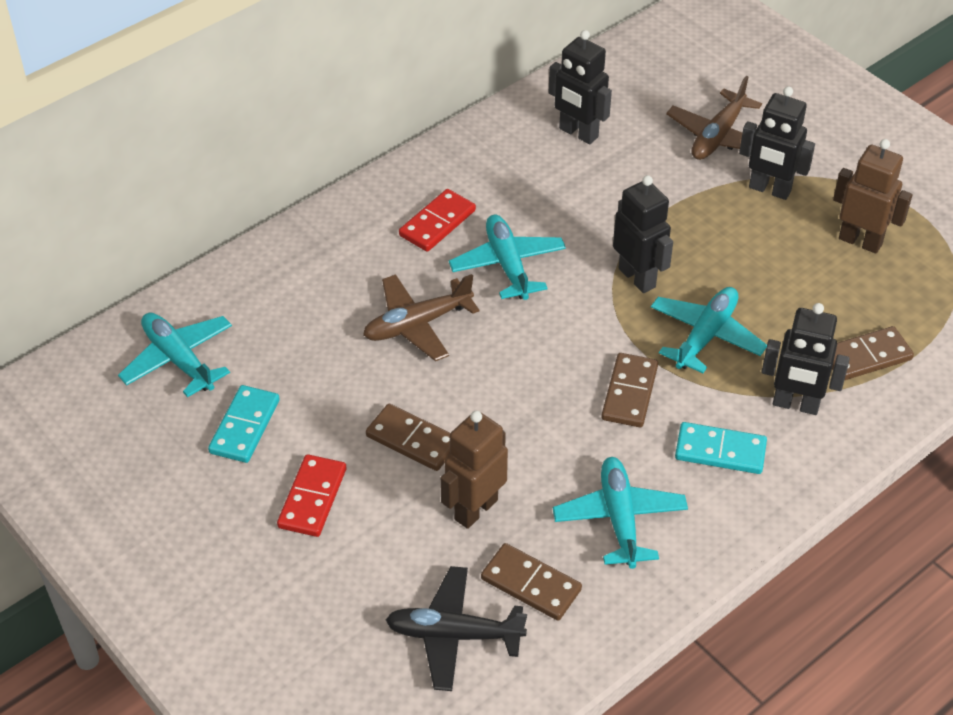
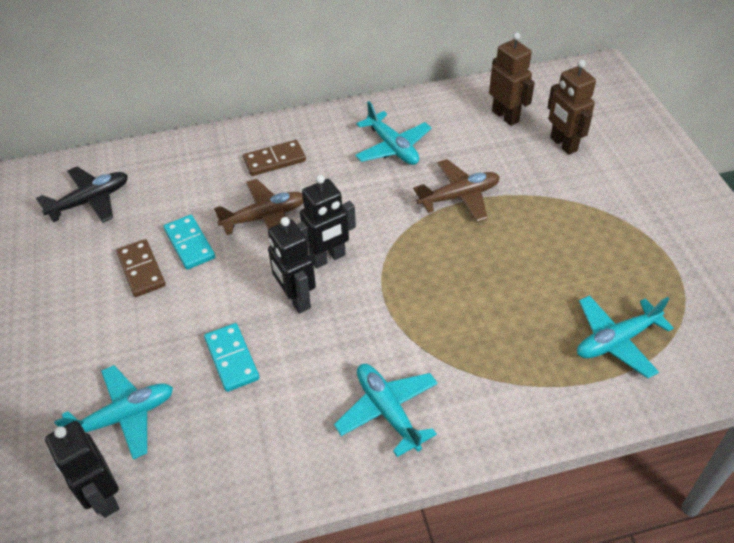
black robot: 4 -> 3
brown domino: 4 -> 2
red domino: 2 -> 0

